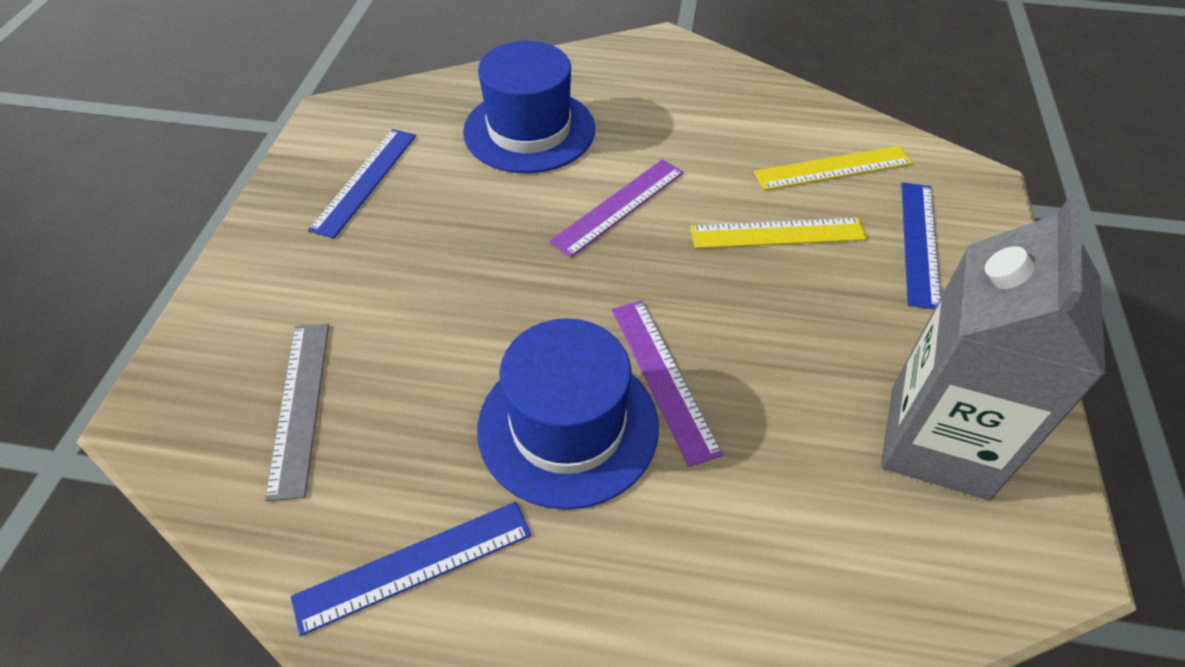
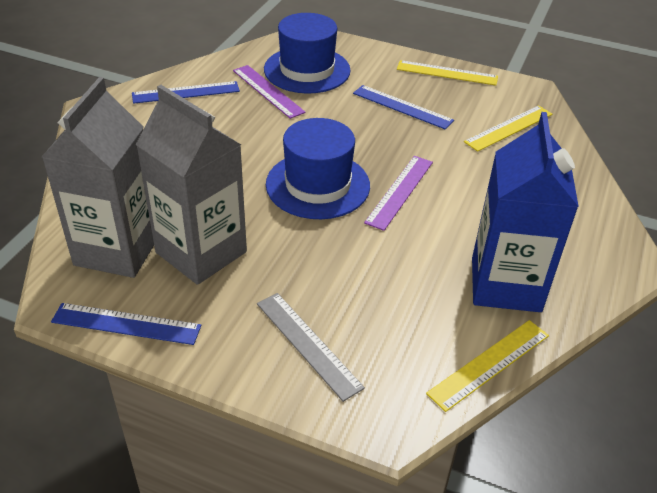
blue carton: 0 -> 1
grey carton: 1 -> 2
yellow ruler: 2 -> 3

